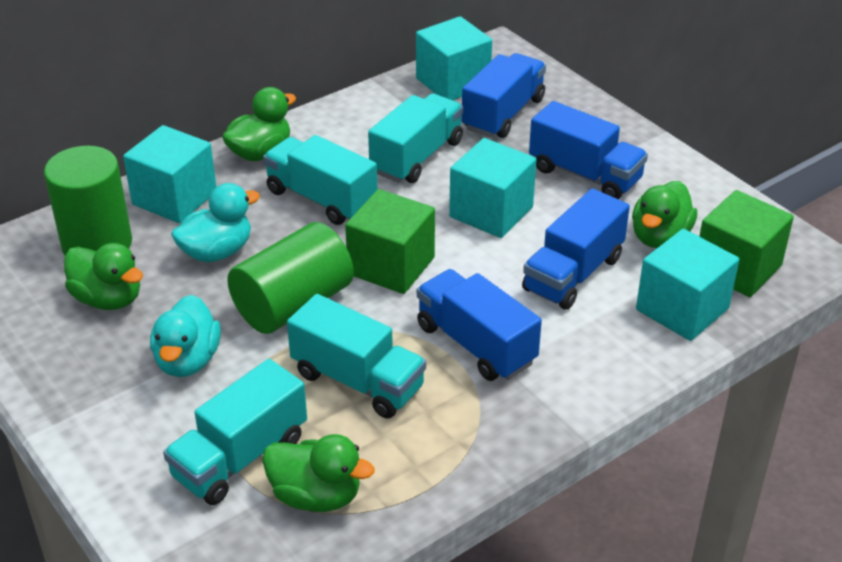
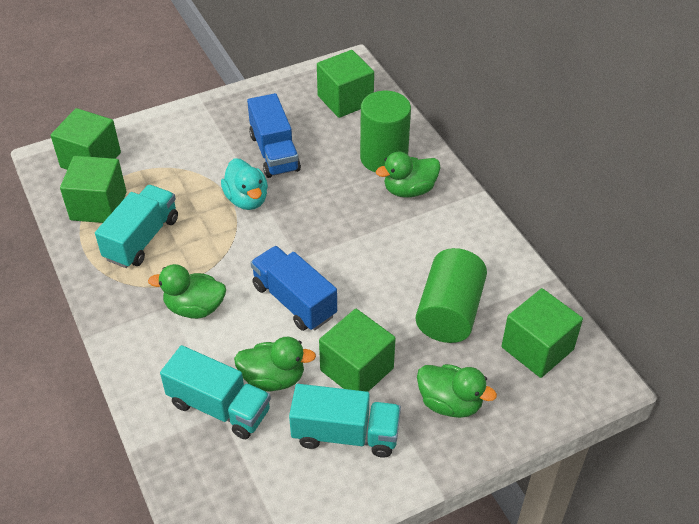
blue truck: 4 -> 2
green cube: 2 -> 5
turquoise cube: 4 -> 0
turquoise duck: 2 -> 1
turquoise truck: 4 -> 3

